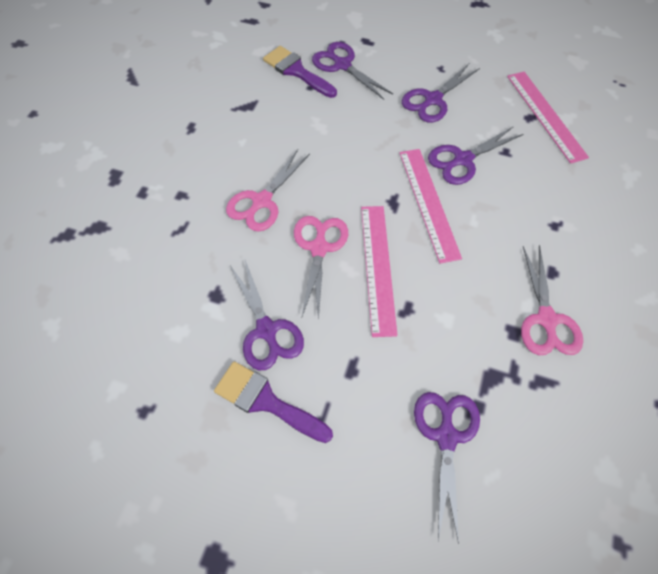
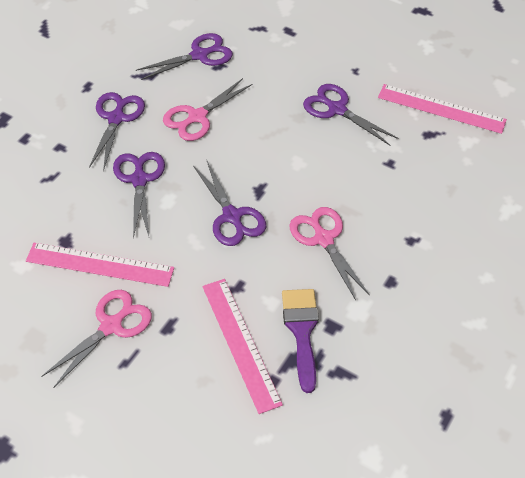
purple brush: 2 -> 1

